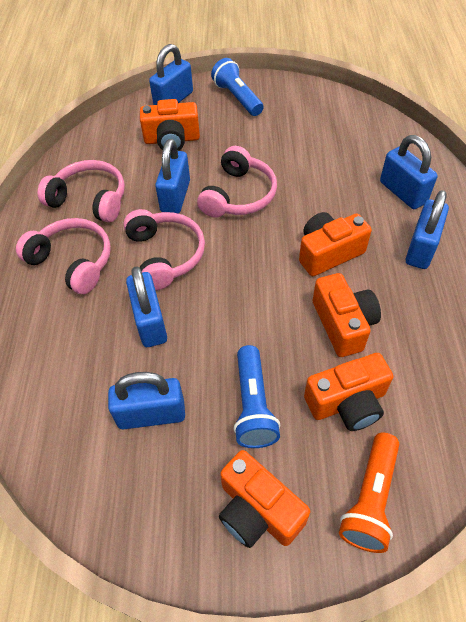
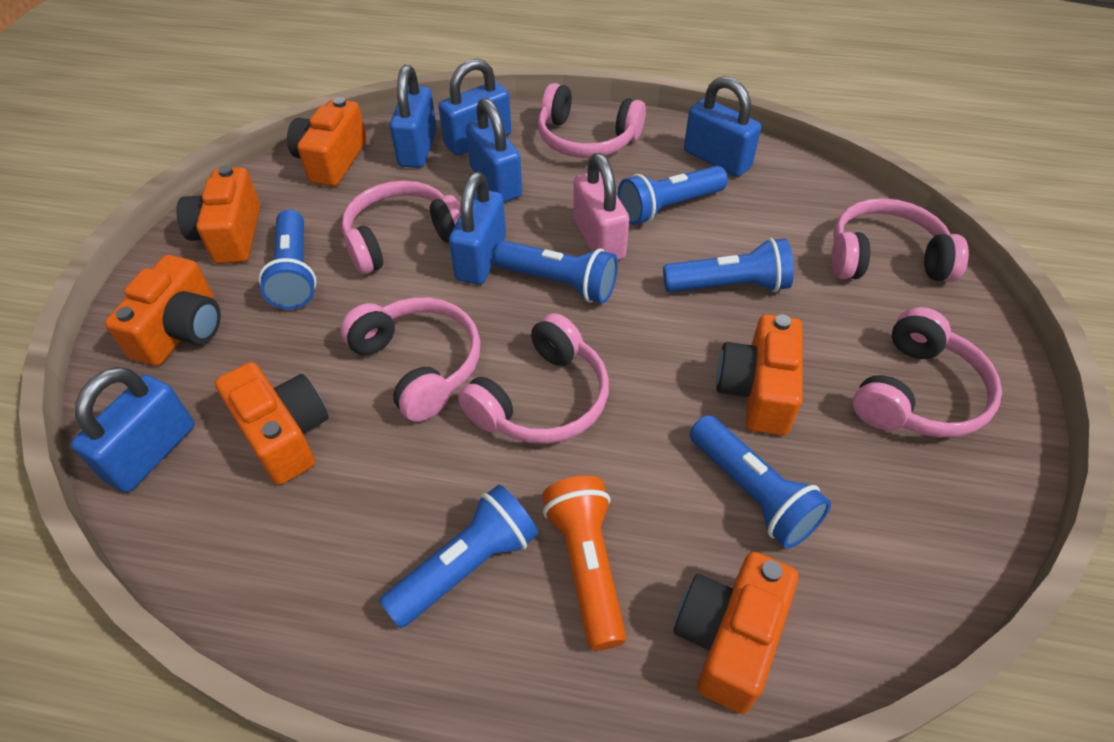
blue flashlight: 2 -> 6
orange camera: 5 -> 6
pink headphones: 4 -> 6
pink padlock: 0 -> 1

